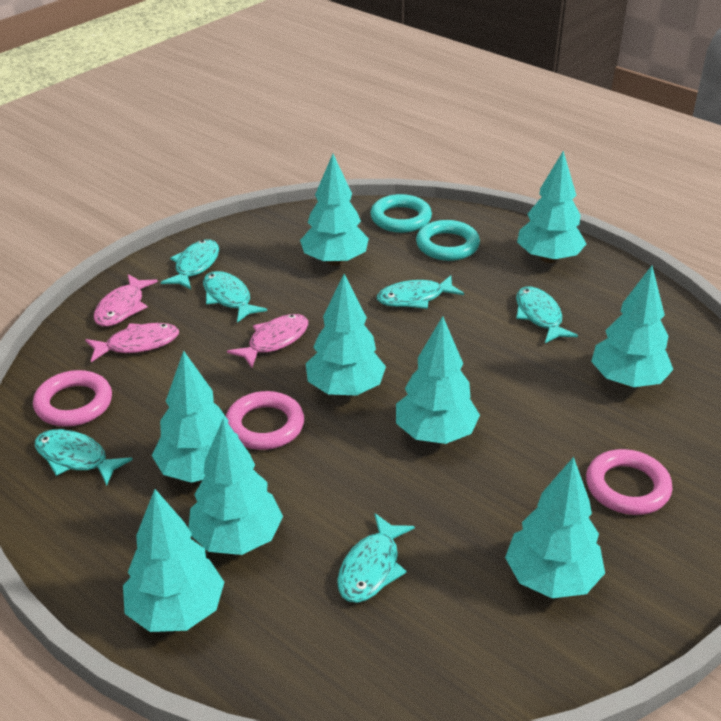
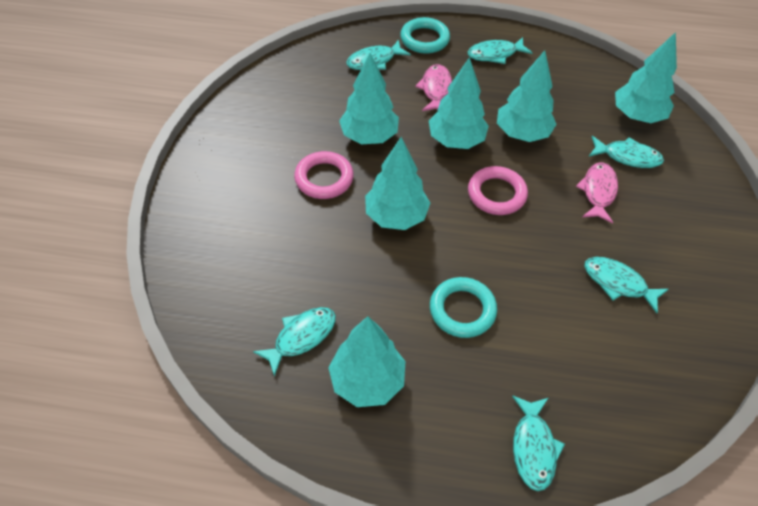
pink fish: 3 -> 2
pink ring: 3 -> 2
turquoise tree: 9 -> 6

